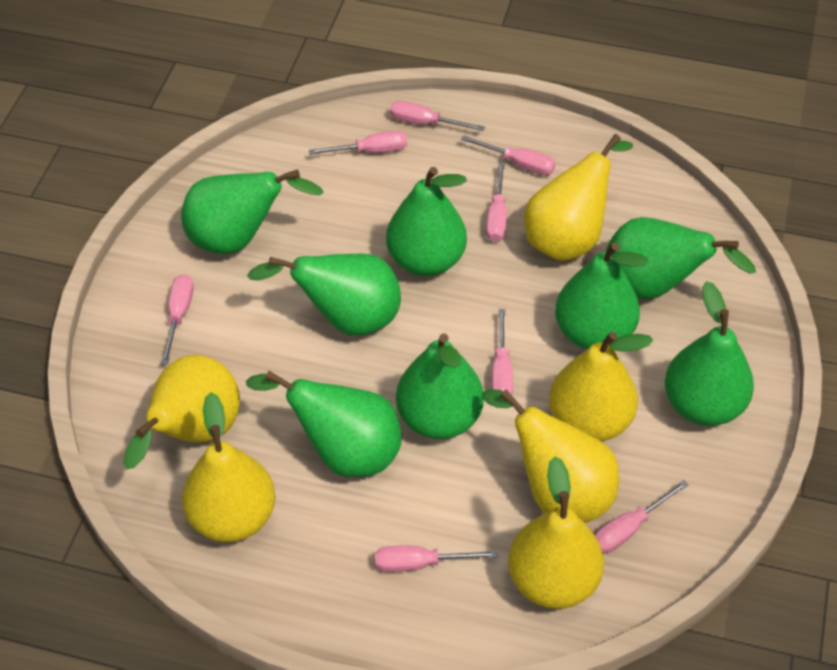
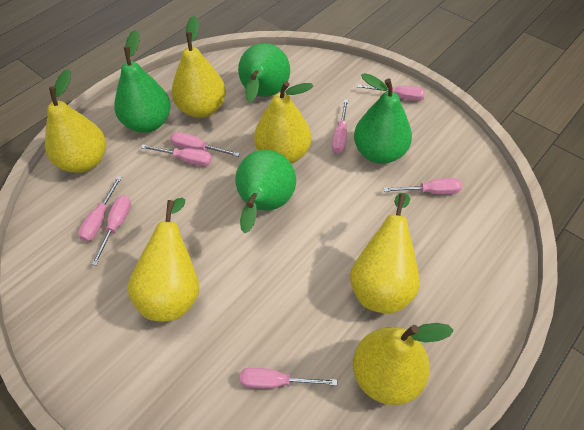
green pear: 8 -> 4

